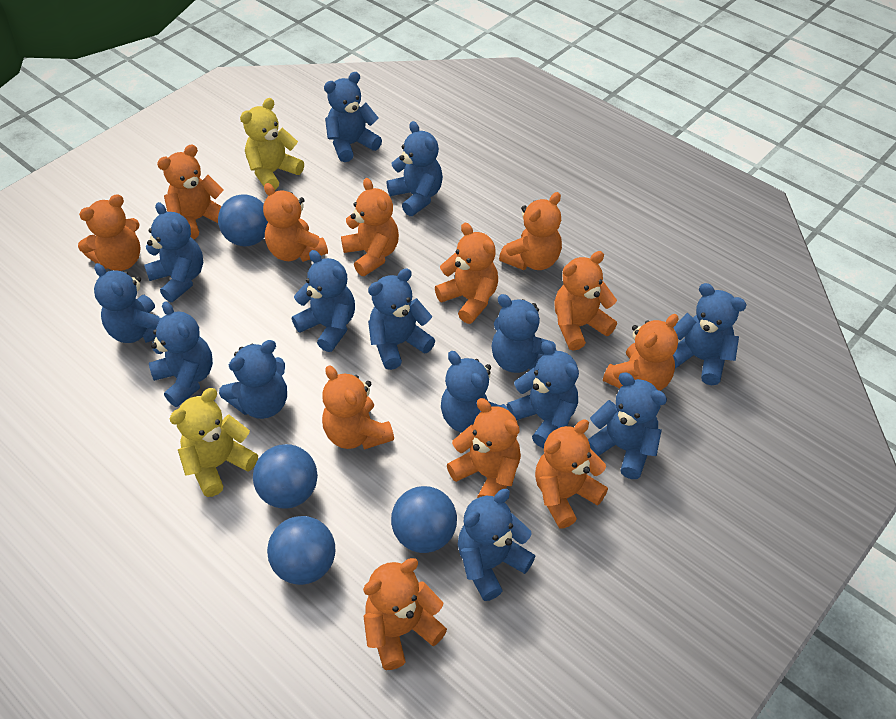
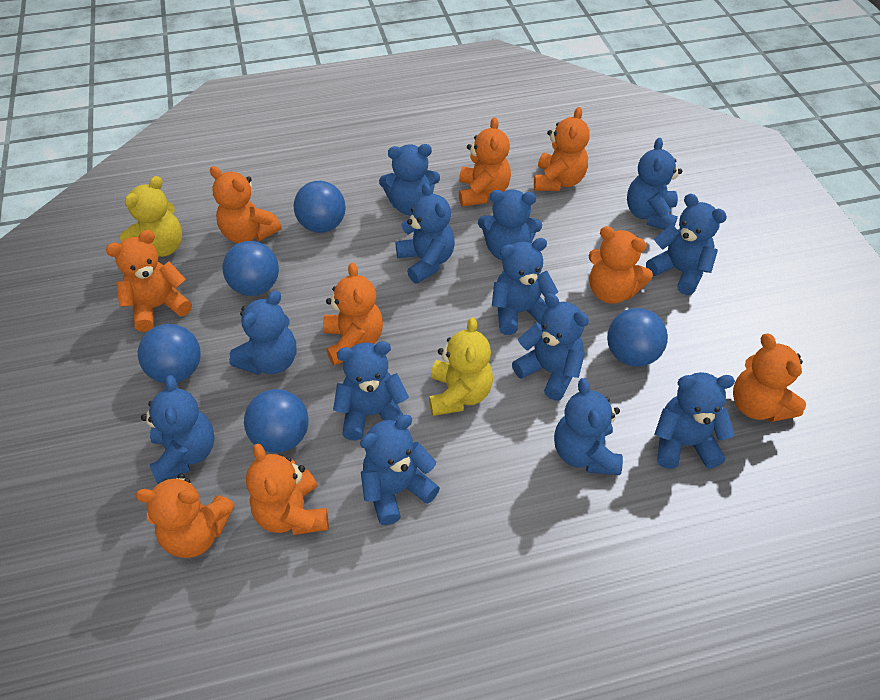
blue ball: 4 -> 5
blue teddy bear: 14 -> 13
orange teddy bear: 12 -> 9

